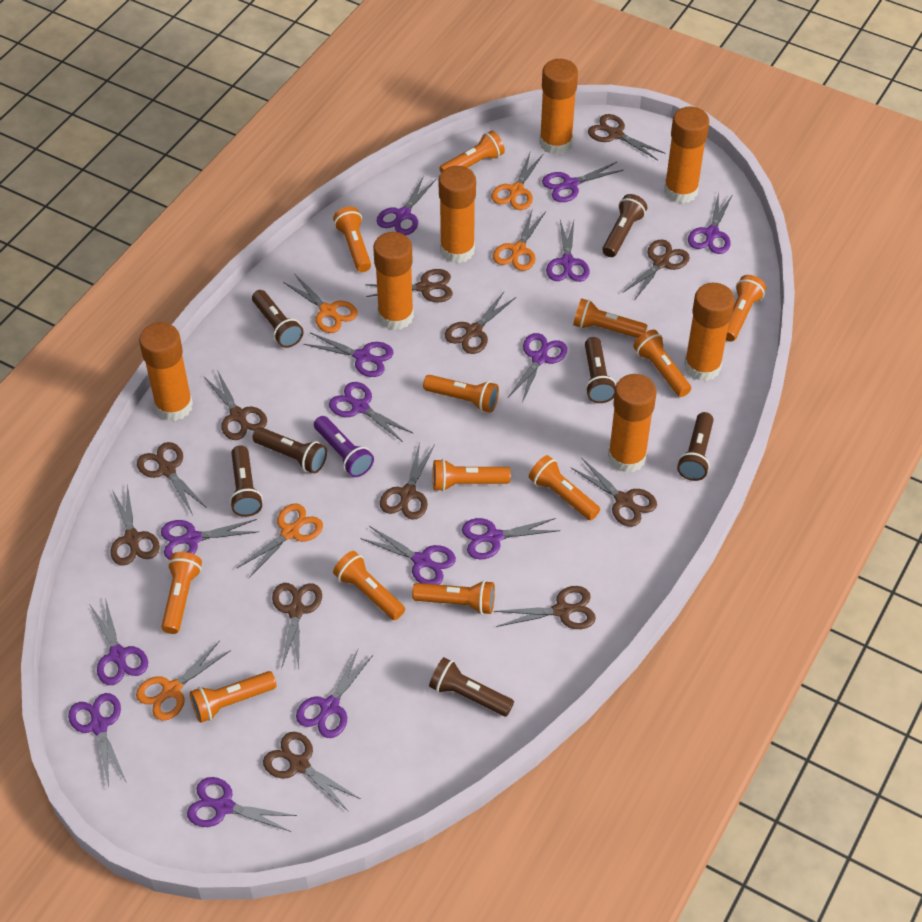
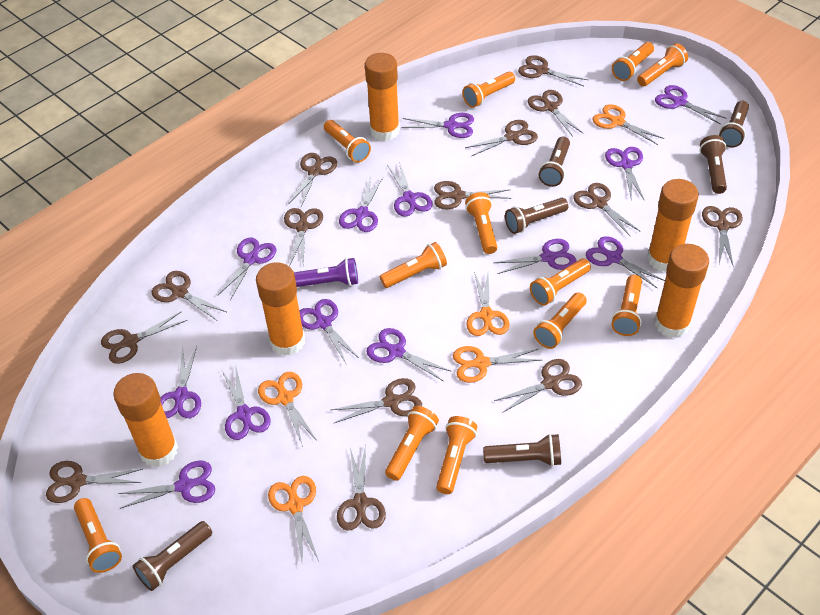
brown flashlight: 7 -> 6
brown scissors: 12 -> 14
orange glue stick: 7 -> 5
purple scissors: 14 -> 13

